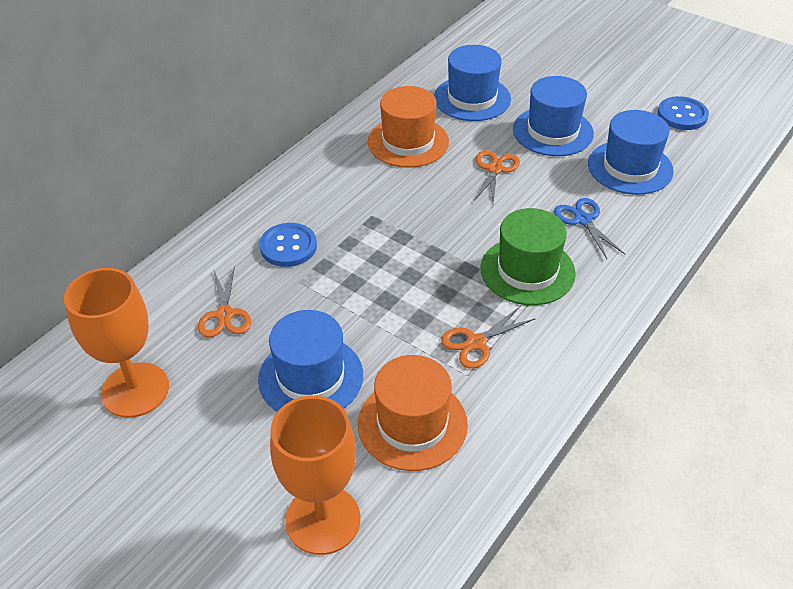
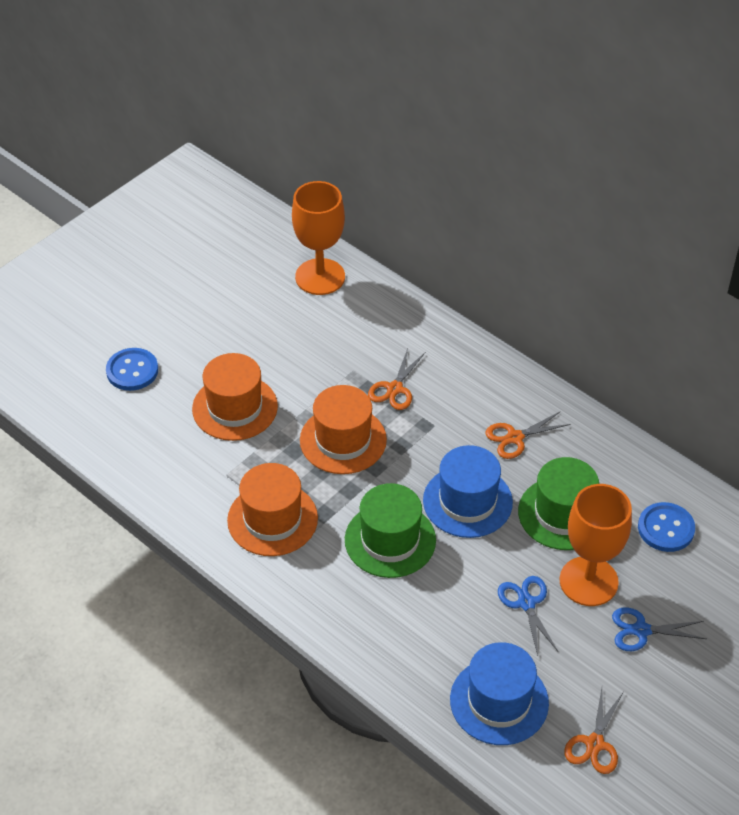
blue hat: 4 -> 2
blue scissors: 1 -> 2
green hat: 1 -> 2
orange hat: 2 -> 3

